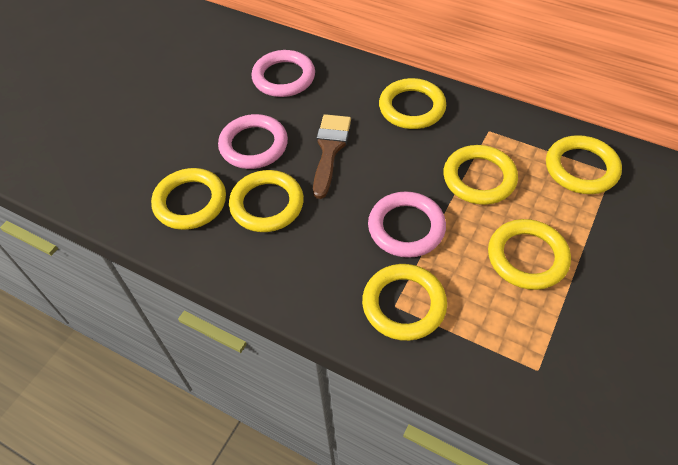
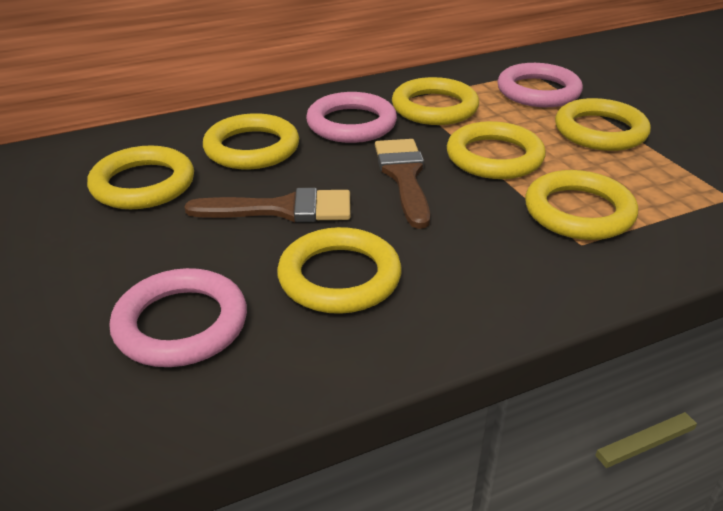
brown brush: 1 -> 2

